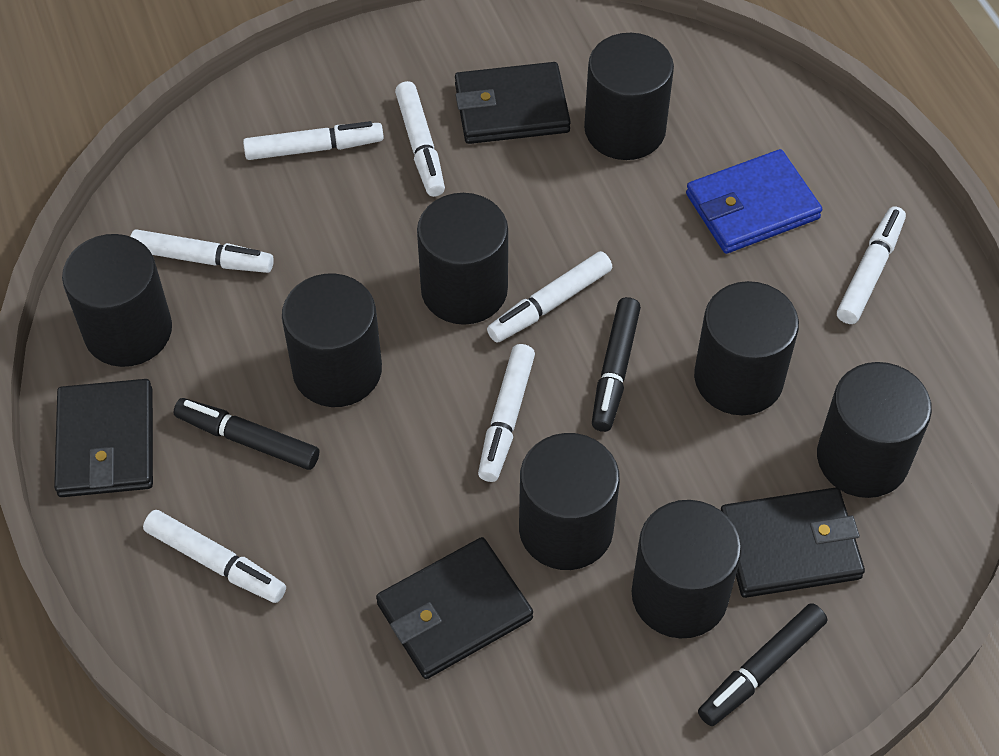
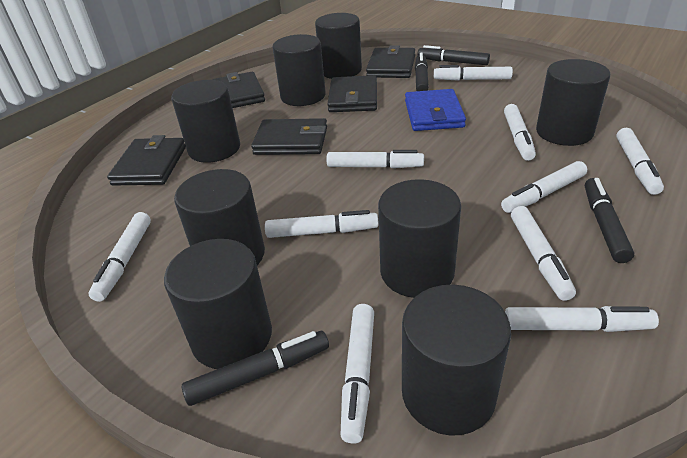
black marker: 3 -> 4
black wallet: 4 -> 5
white marker: 7 -> 10

